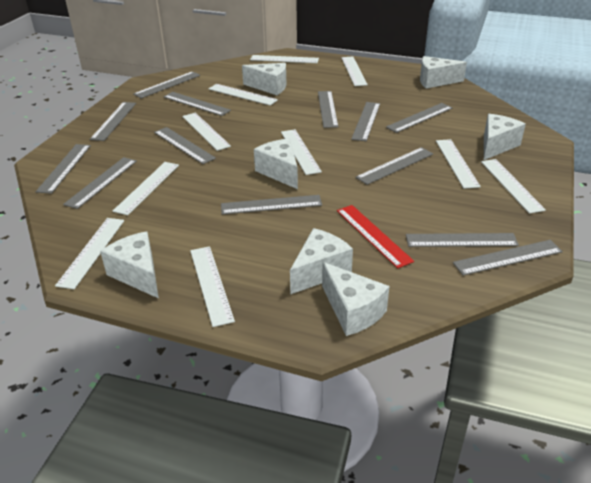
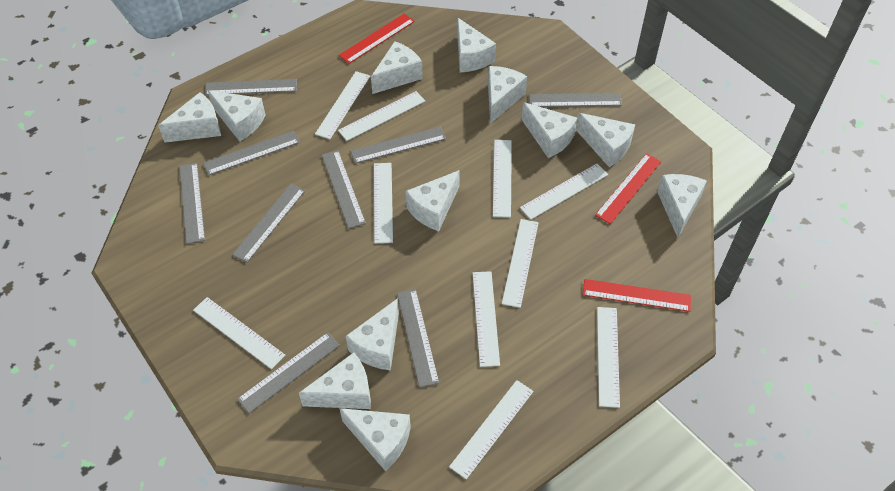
grey ruler: 13 -> 9
red ruler: 1 -> 3
white cheese: 7 -> 12

